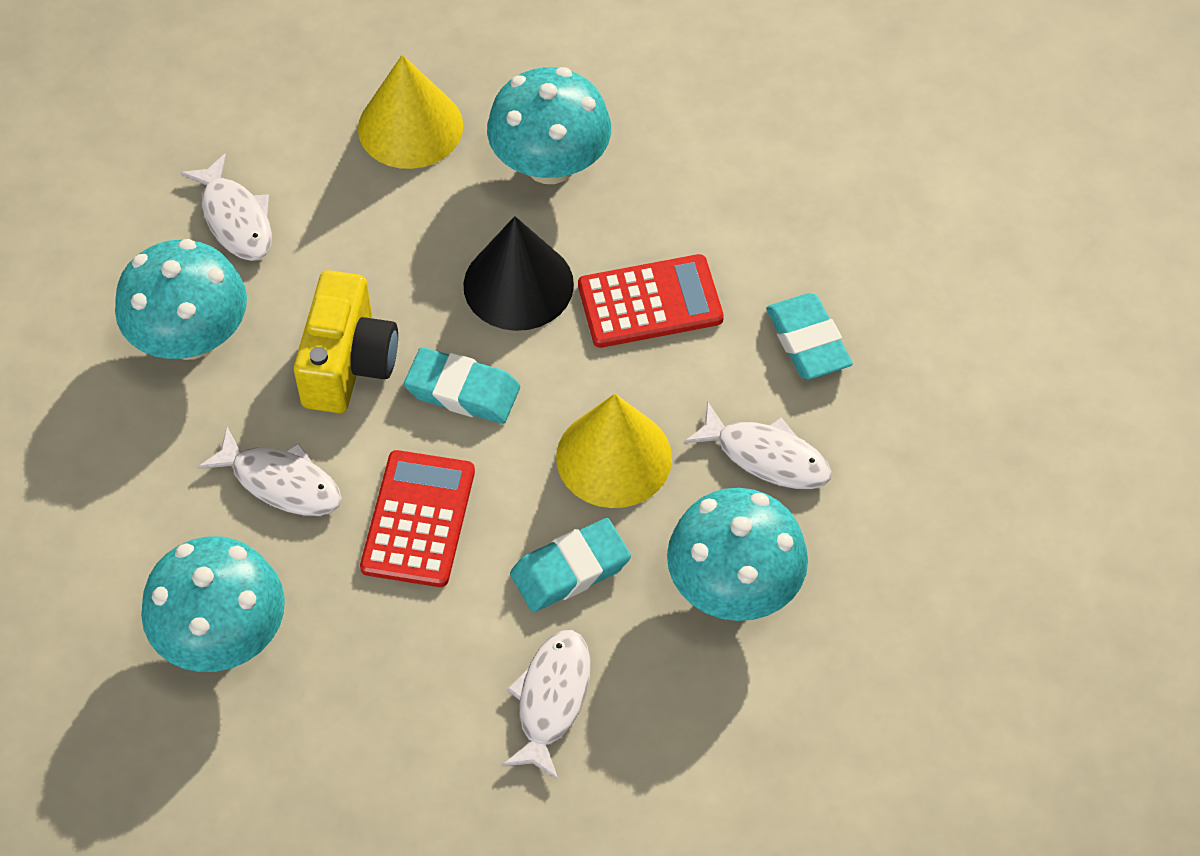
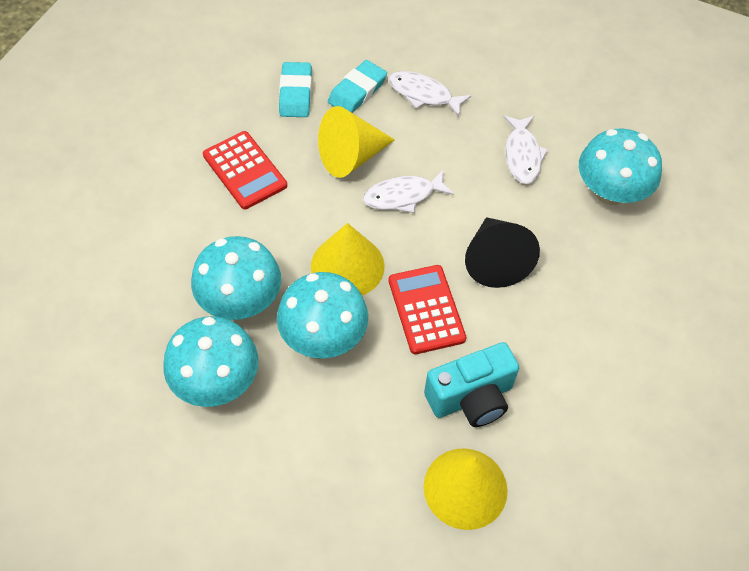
turquoise camera: 0 -> 1
turquoise eraser: 3 -> 2
white fish: 4 -> 3
yellow camera: 1 -> 0
yellow cone: 2 -> 3

